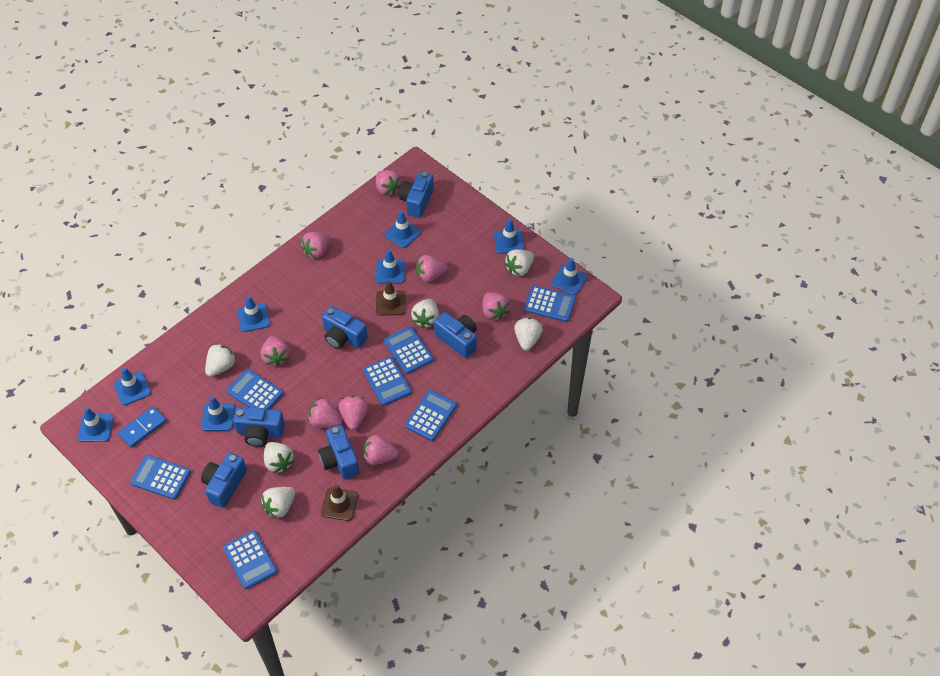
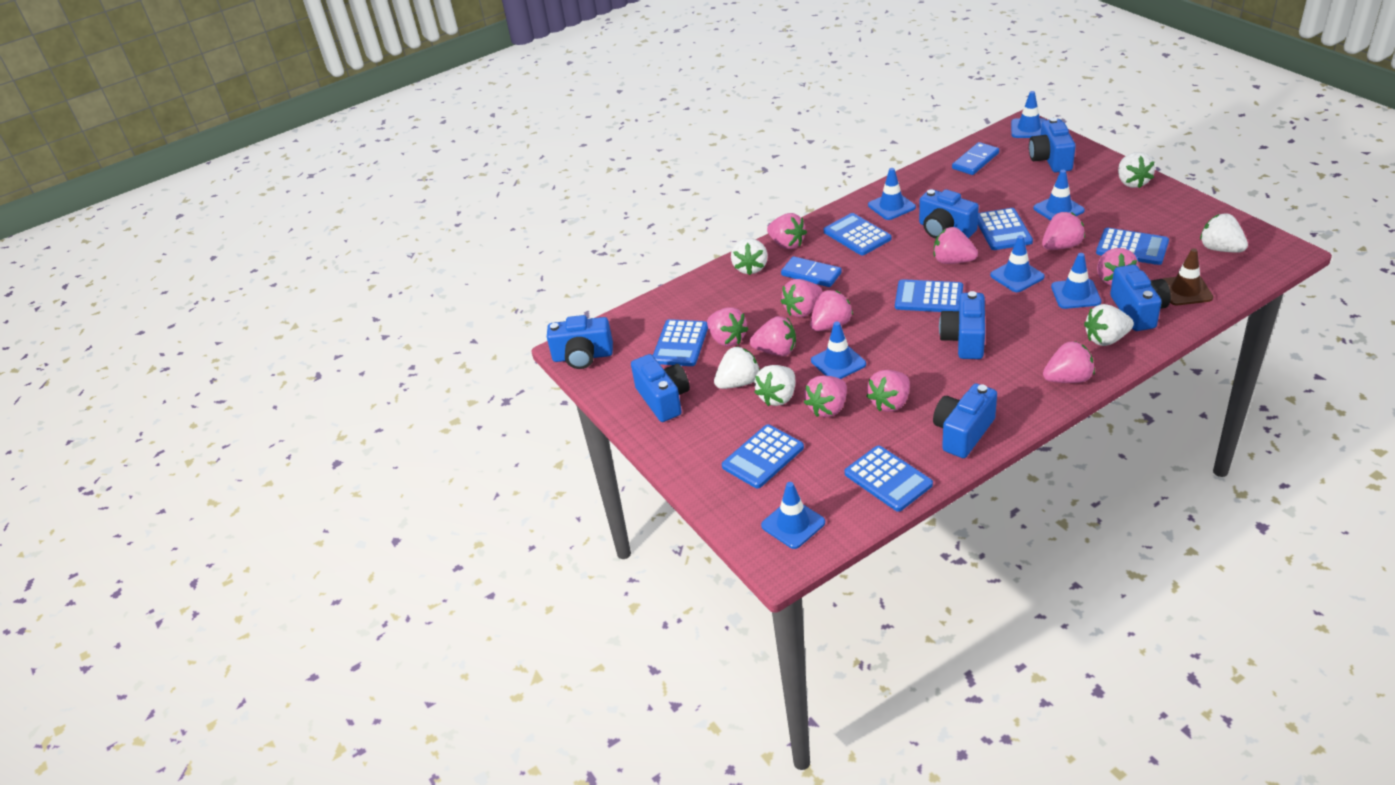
blue camera: 6 -> 7
blue domino: 1 -> 2
blue traffic cone: 8 -> 7
brown traffic cone: 2 -> 1
pink strawberry: 8 -> 11

